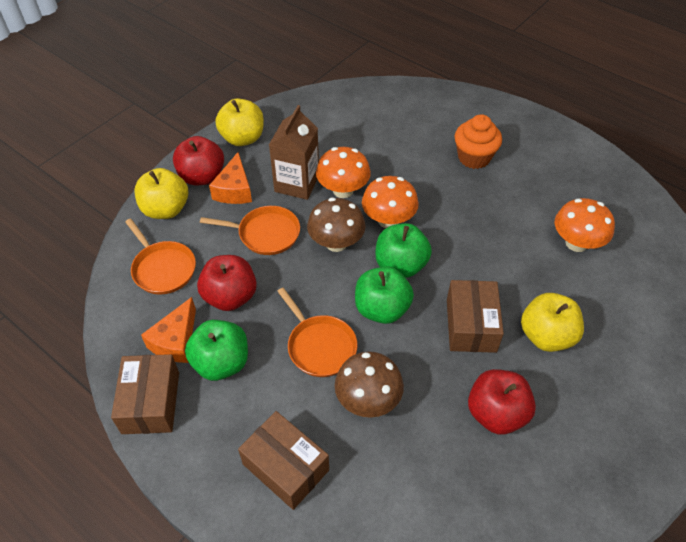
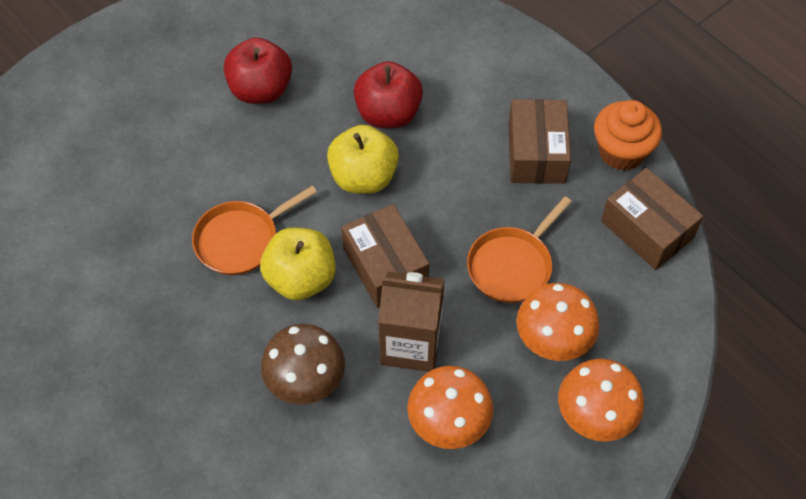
brown mushroom: 2 -> 1
green apple: 3 -> 0
orange cheese: 2 -> 0
orange pan: 3 -> 2
red apple: 3 -> 2
yellow apple: 3 -> 2

